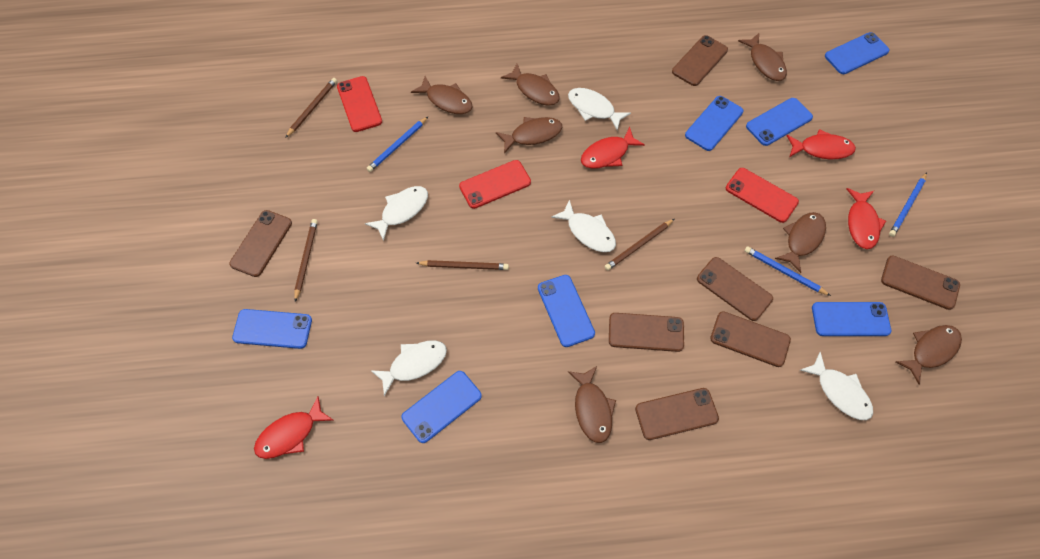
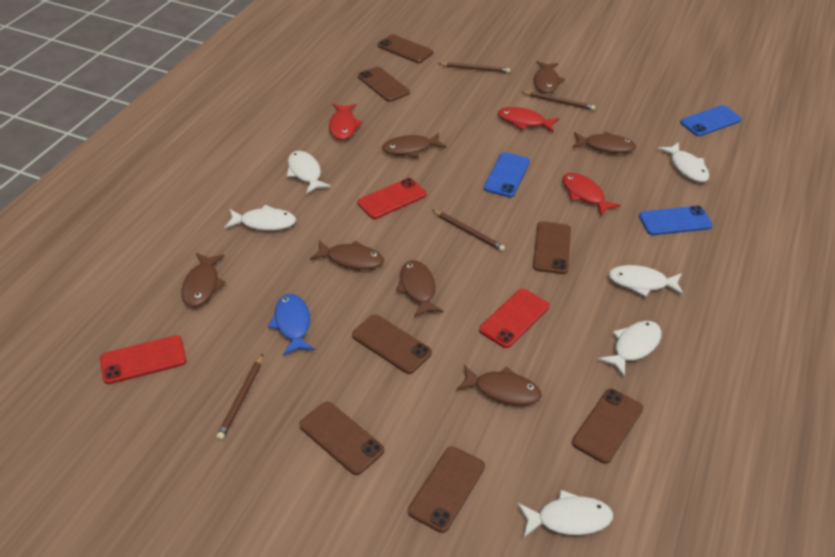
blue fish: 0 -> 1
blue pencil: 3 -> 0
blue phone: 7 -> 3
red fish: 4 -> 3
white fish: 5 -> 6

